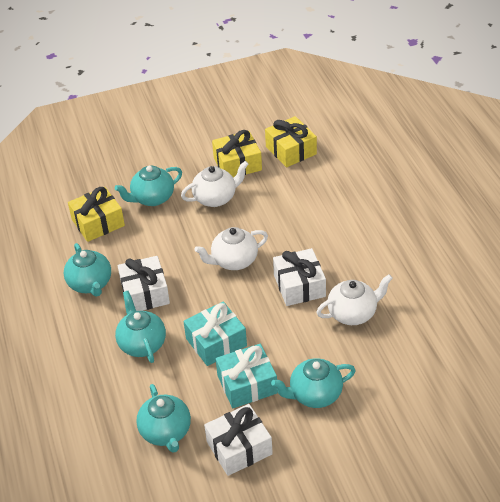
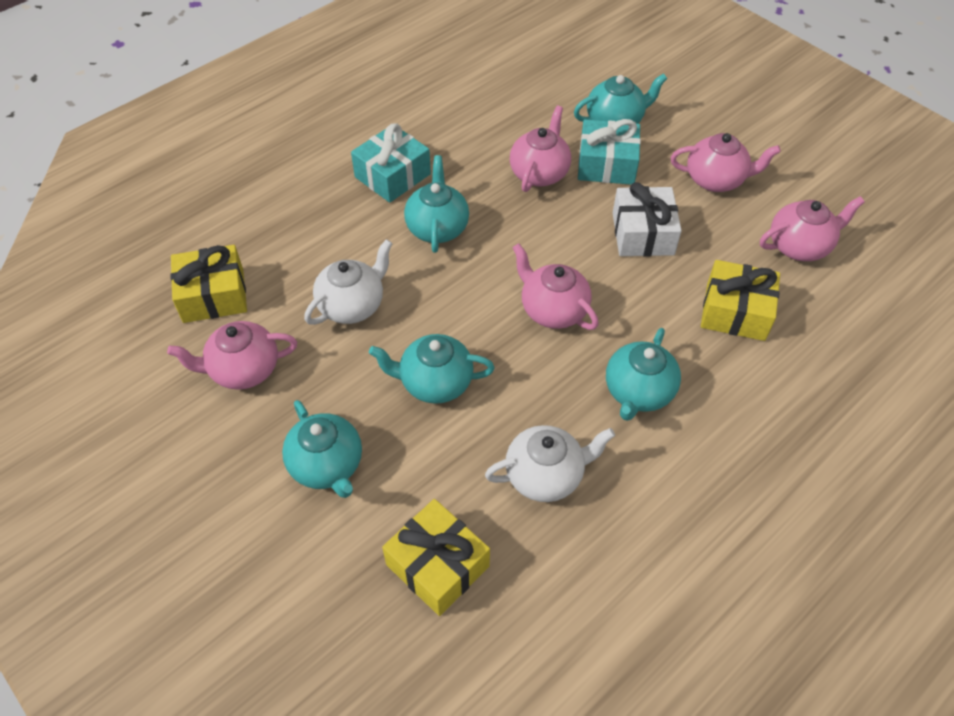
pink teapot: 0 -> 5
white gift: 3 -> 1
white teapot: 3 -> 2

